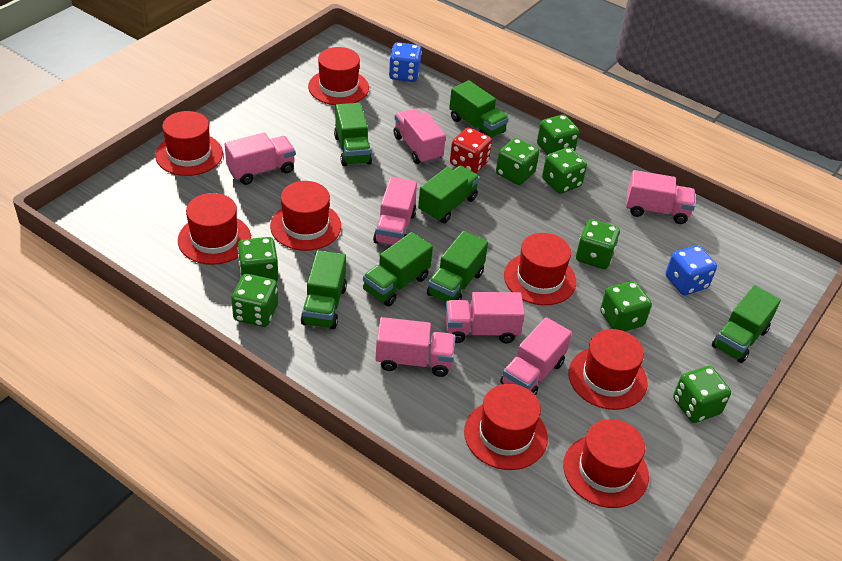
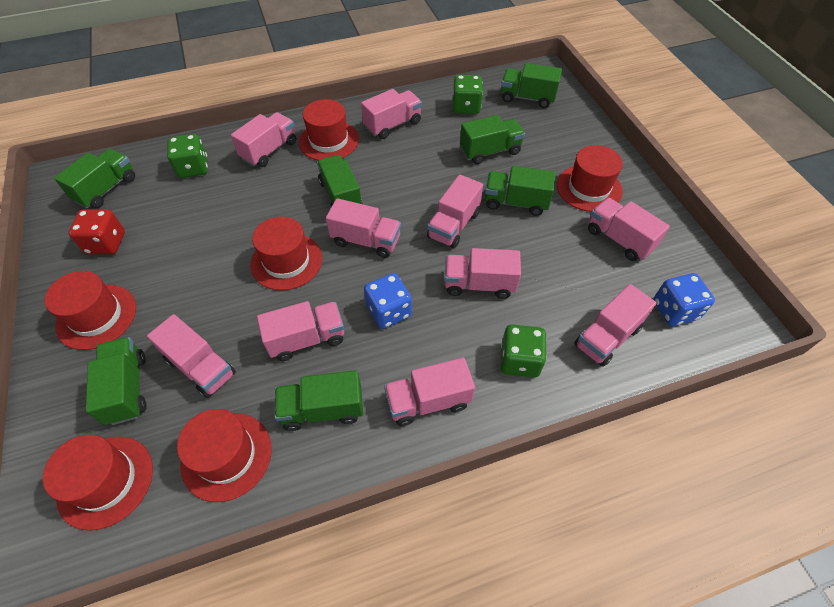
green dice: 8 -> 3
pink truck: 7 -> 10
red hat: 8 -> 6

